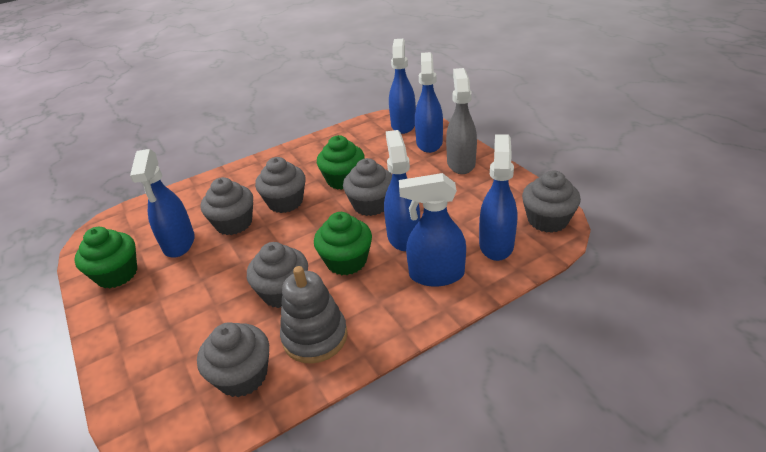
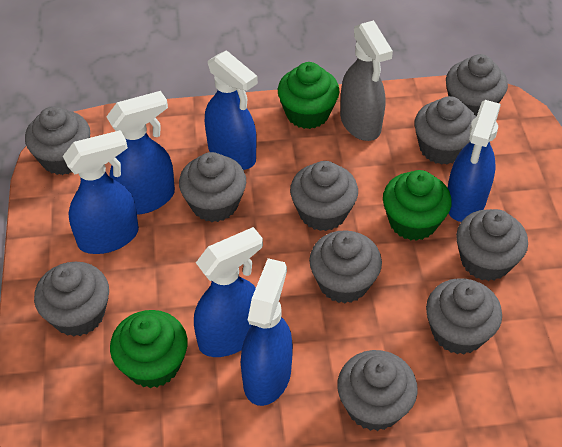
grey cupcake: 6 -> 10
grey stacking toy: 1 -> 0

